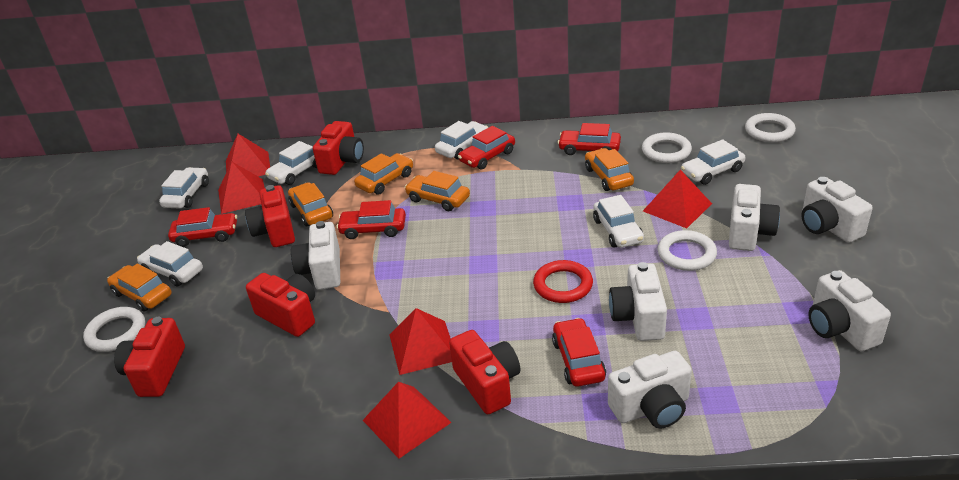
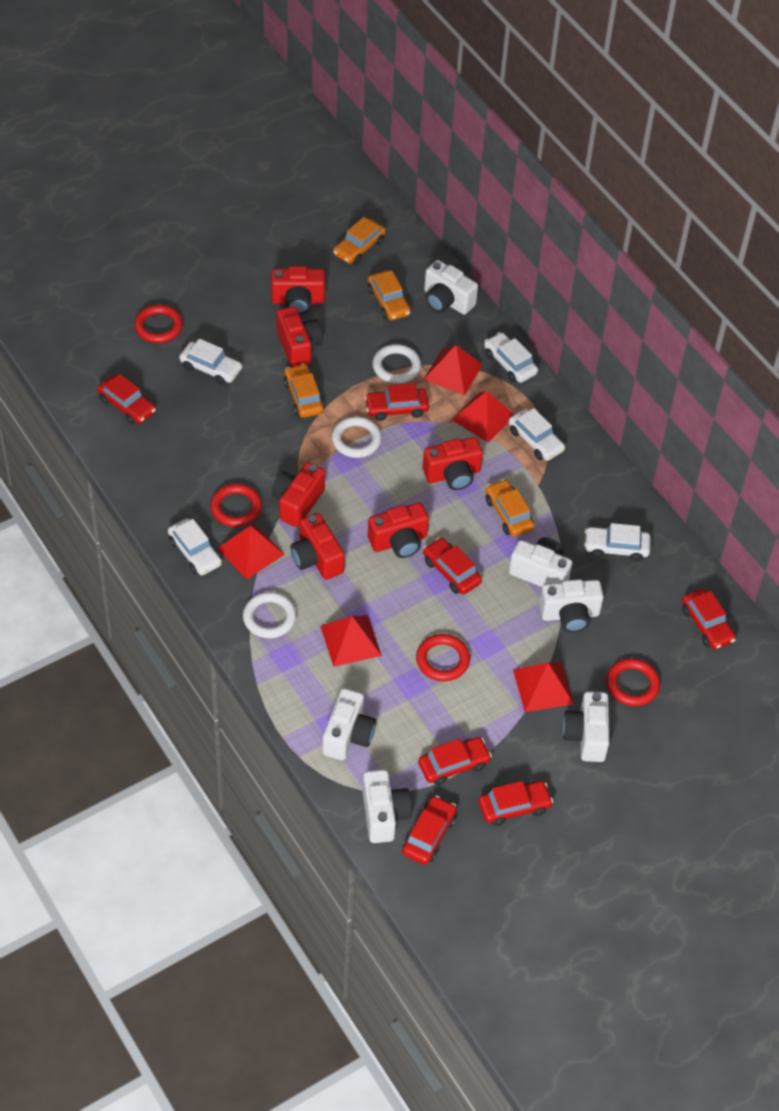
orange car: 5 -> 4
red camera: 5 -> 6
red car: 5 -> 7
red ring: 1 -> 4
white car: 6 -> 5
white ring: 4 -> 3

